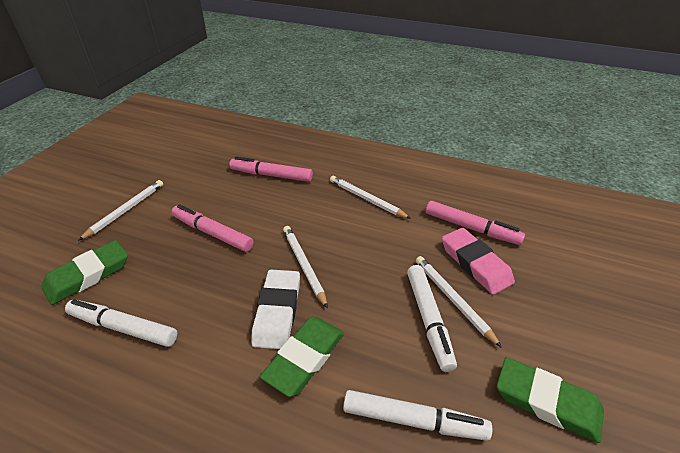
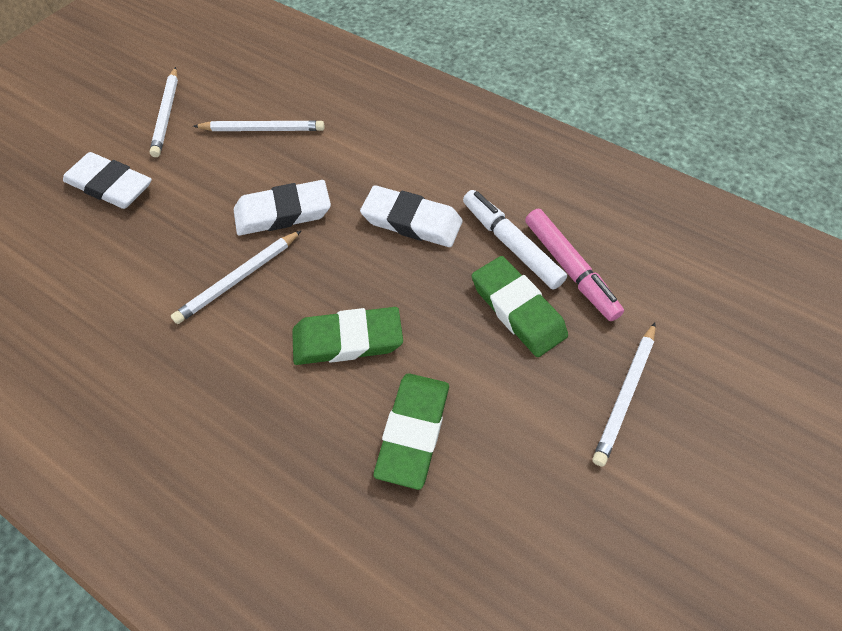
pink eraser: 1 -> 0
pink marker: 3 -> 1
white eraser: 1 -> 3
white marker: 3 -> 1

